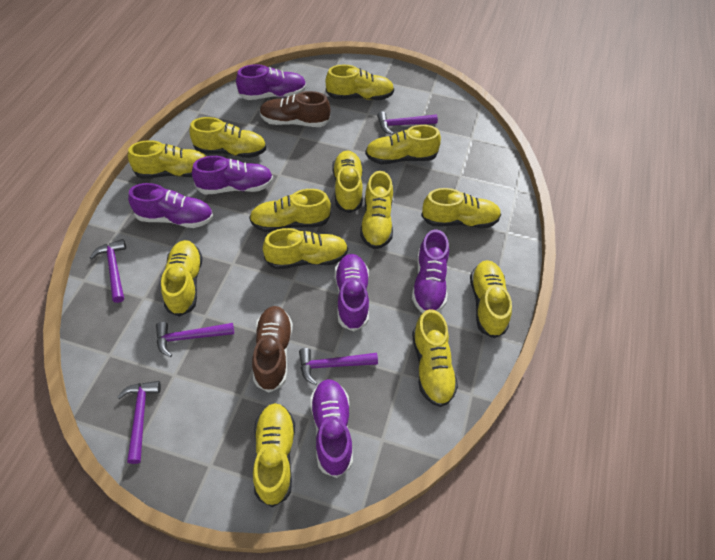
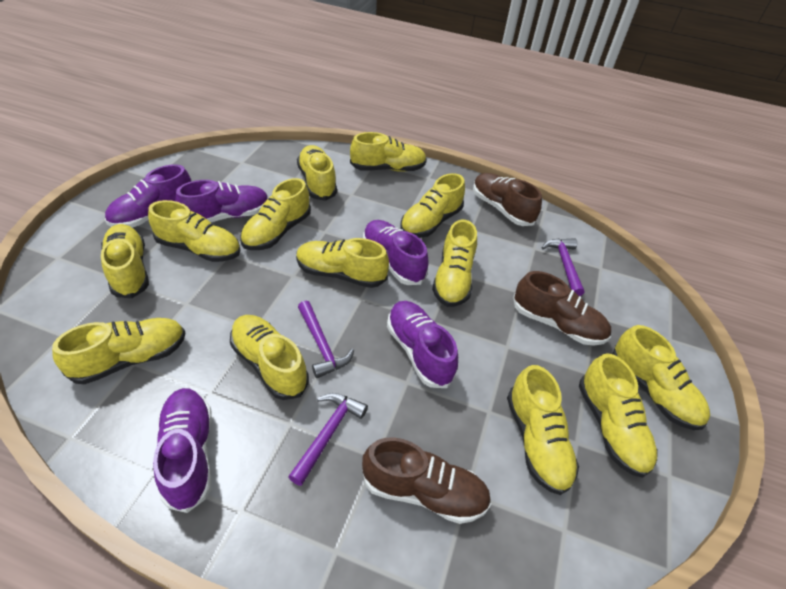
brown shoe: 2 -> 3
purple hammer: 5 -> 3
purple shoe: 6 -> 5

